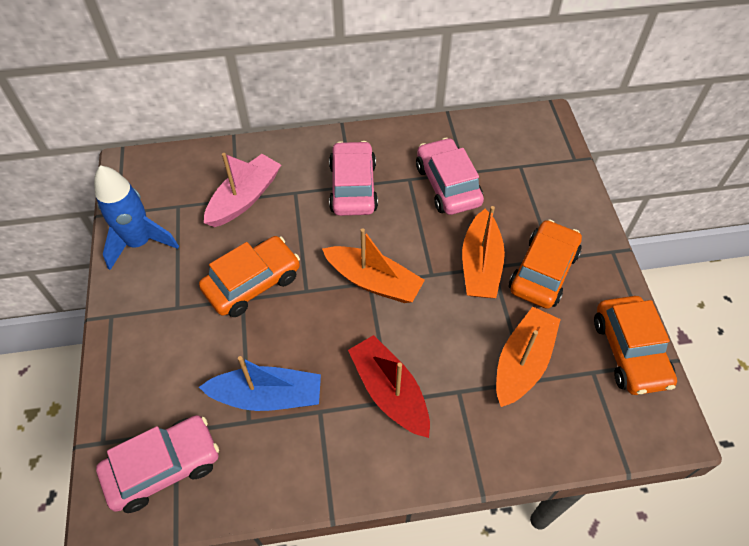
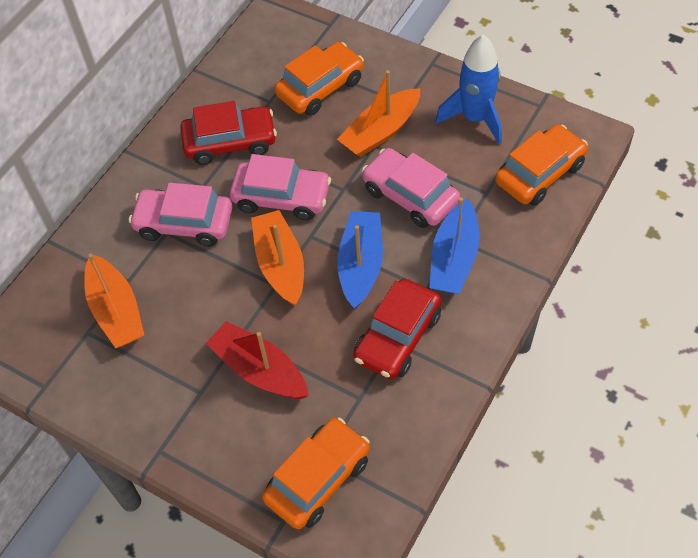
blue boat: 1 -> 2
pink boat: 1 -> 0
red car: 0 -> 2

